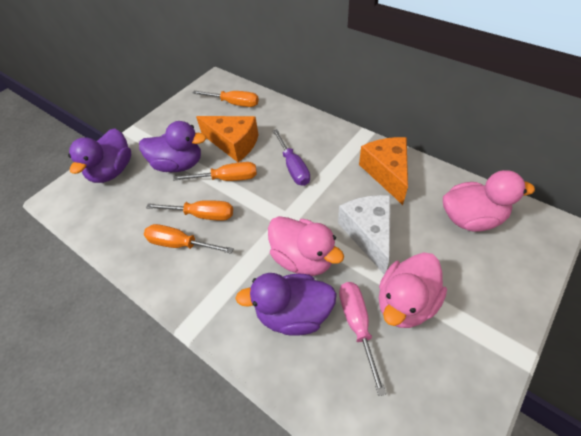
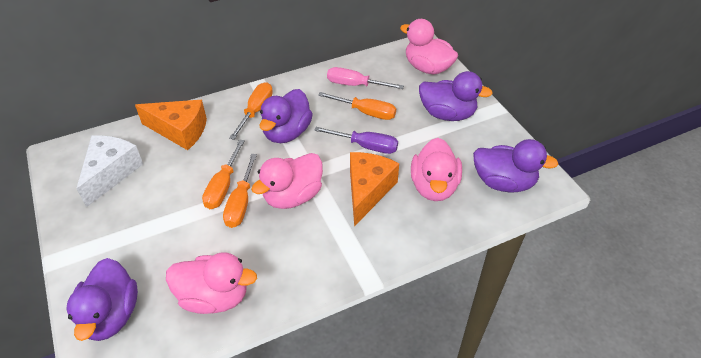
pink duck: 3 -> 4
purple duck: 3 -> 4

